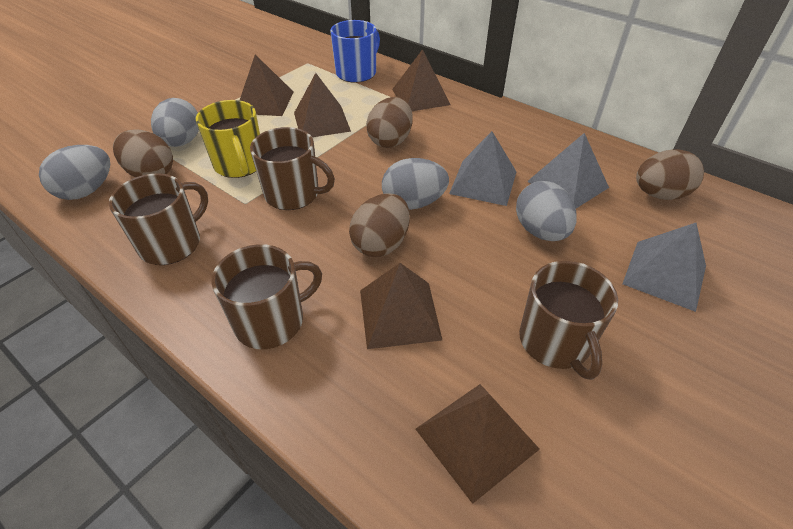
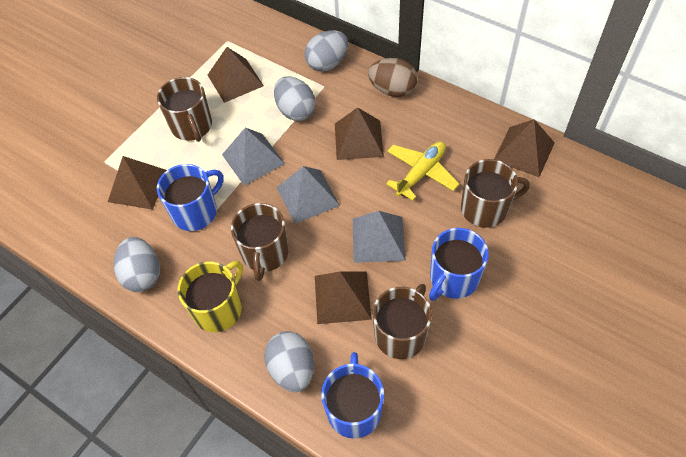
blue mug: 1 -> 3
brown egg: 4 -> 1
yellow plane: 0 -> 1

